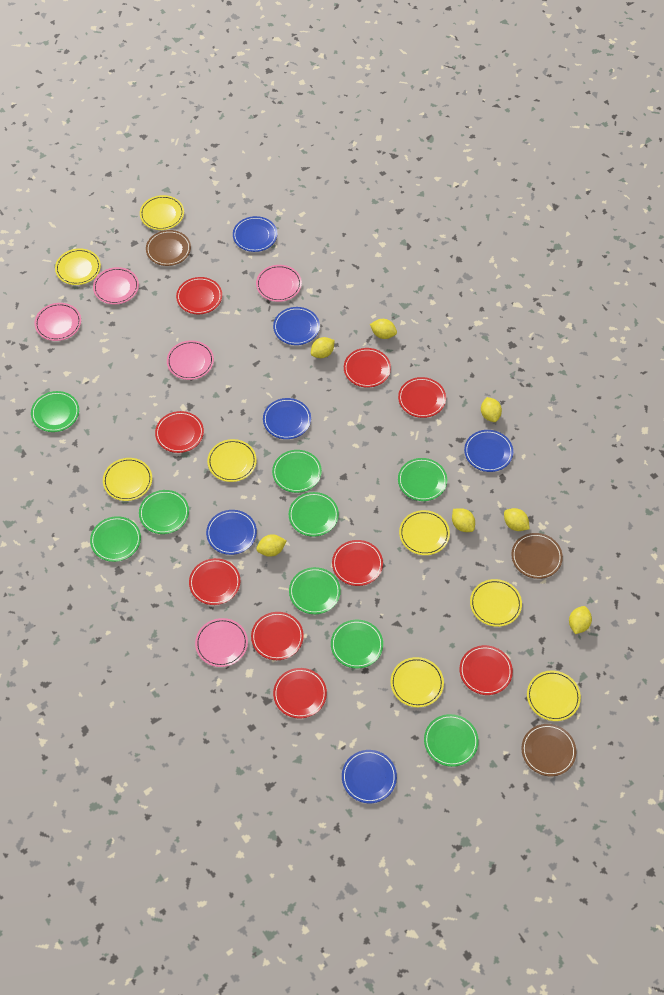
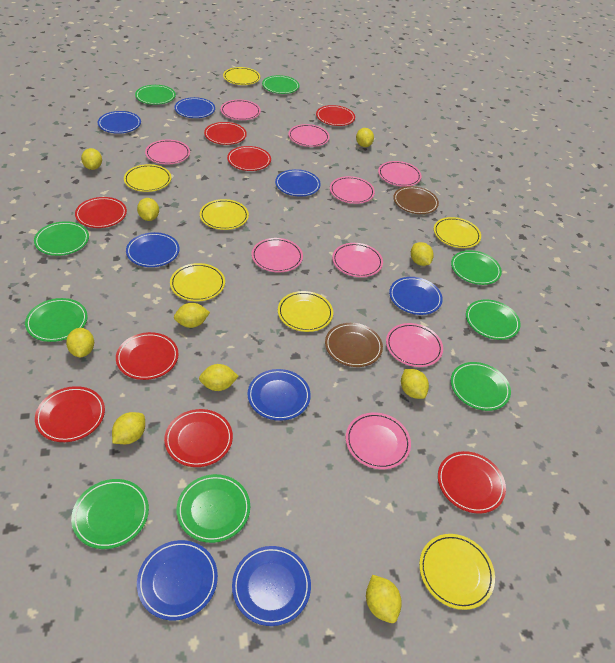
blue plate: 6 -> 8
brown plate: 3 -> 2
pink plate: 5 -> 9
red plate: 9 -> 8
yellow lemon: 7 -> 10
yellow plate: 8 -> 7

